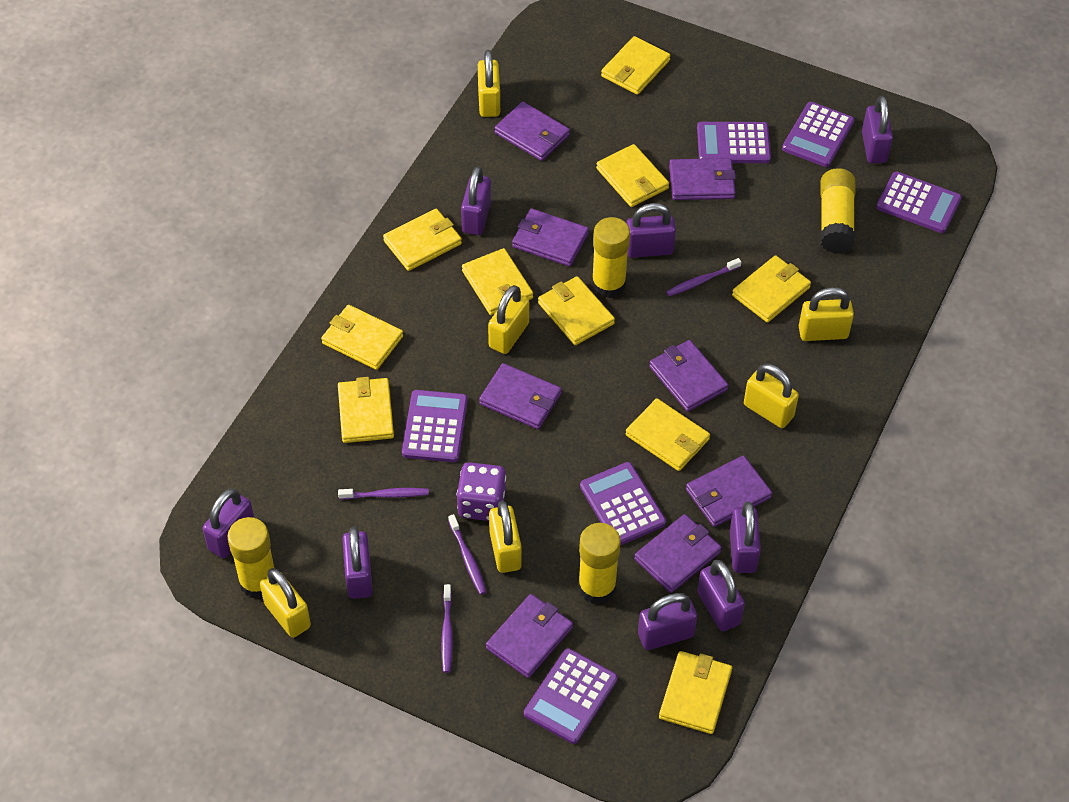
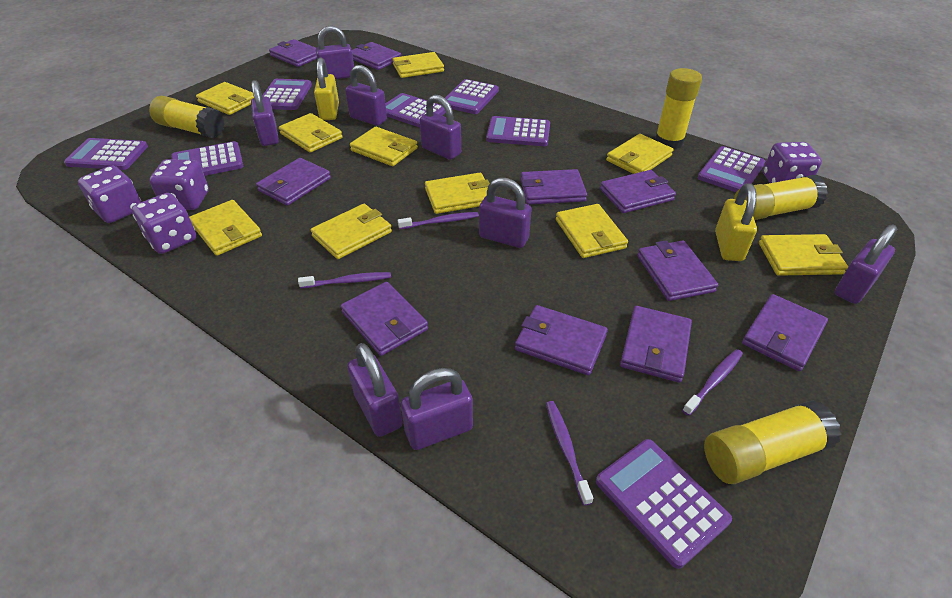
purple calculator: 6 -> 8
purple dice: 1 -> 4
purple wallet: 8 -> 10
yellow padlock: 6 -> 2

